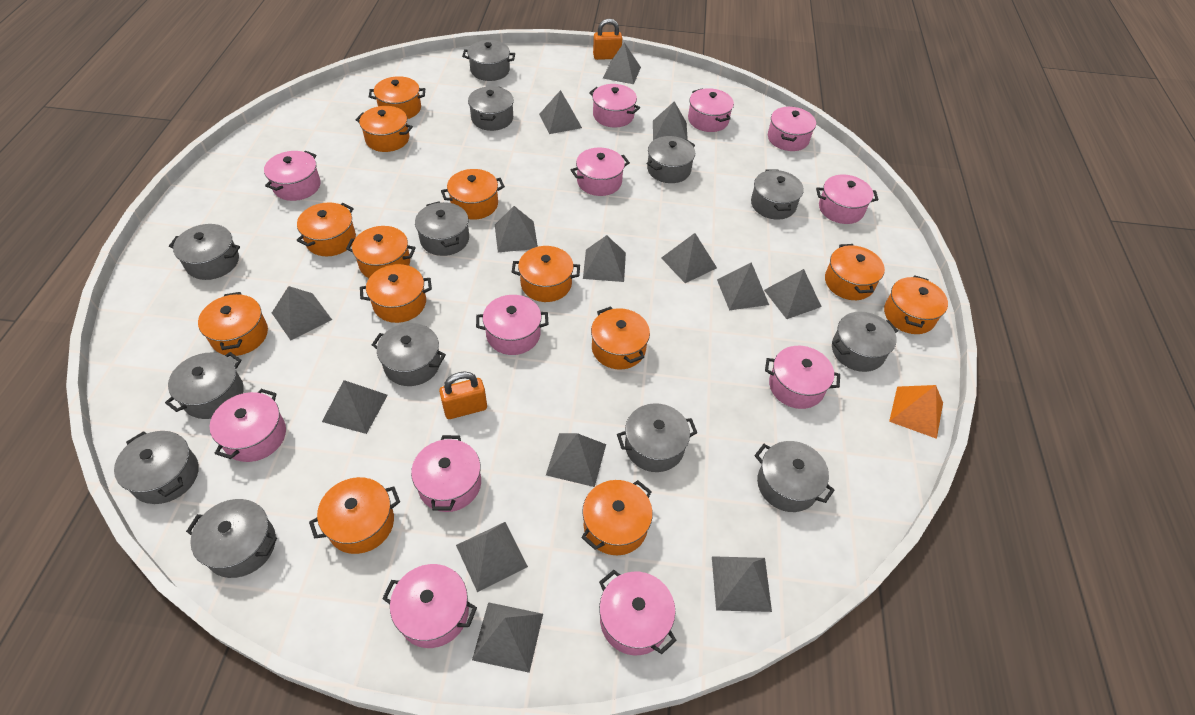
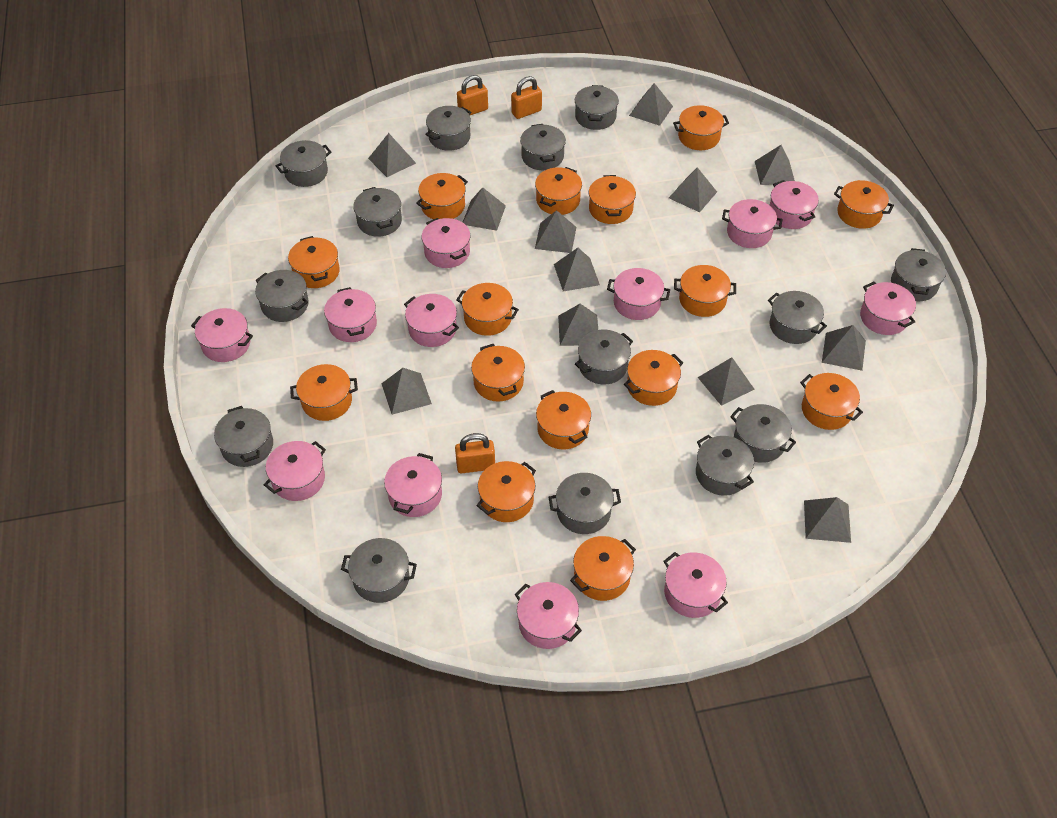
grey pot: 13 -> 14
grey pyramid: 14 -> 12
orange padlock: 2 -> 3
orange pot: 13 -> 15
orange pyramid: 1 -> 0

